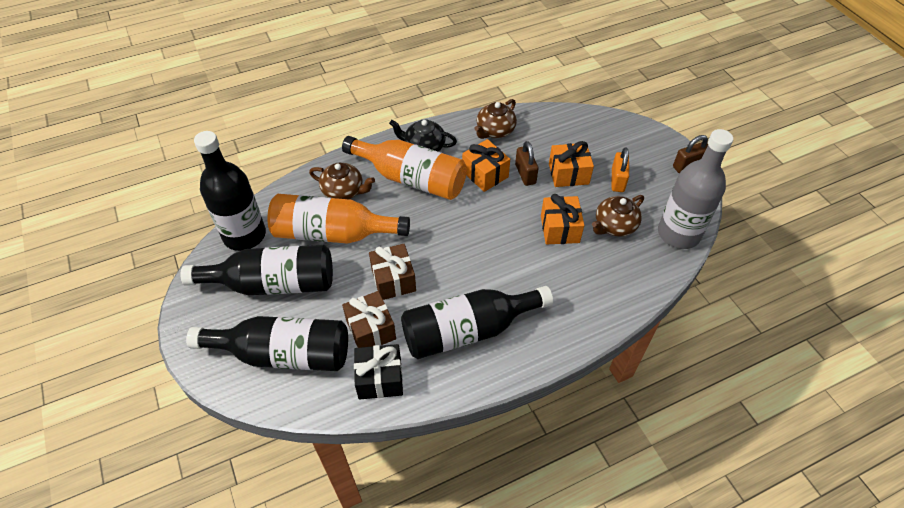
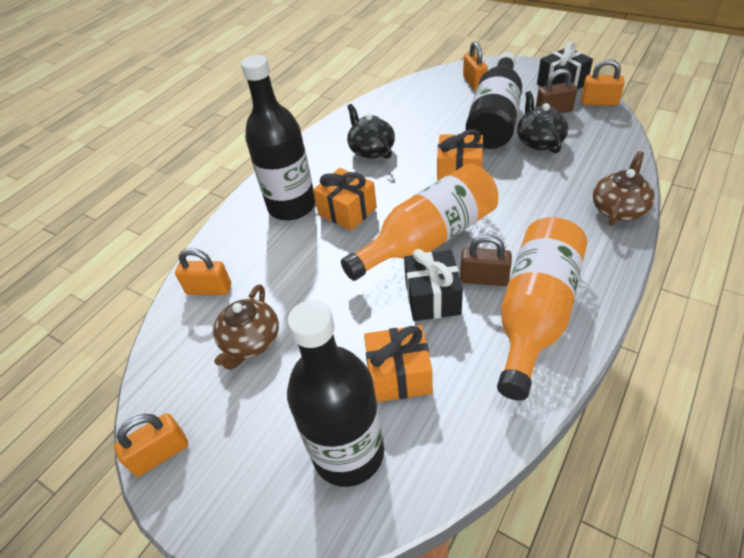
black bottle: 4 -> 3
black gift: 1 -> 2
black teapot: 1 -> 2
brown gift: 2 -> 0
brown teapot: 3 -> 2
grey bottle: 1 -> 0
orange padlock: 1 -> 4

